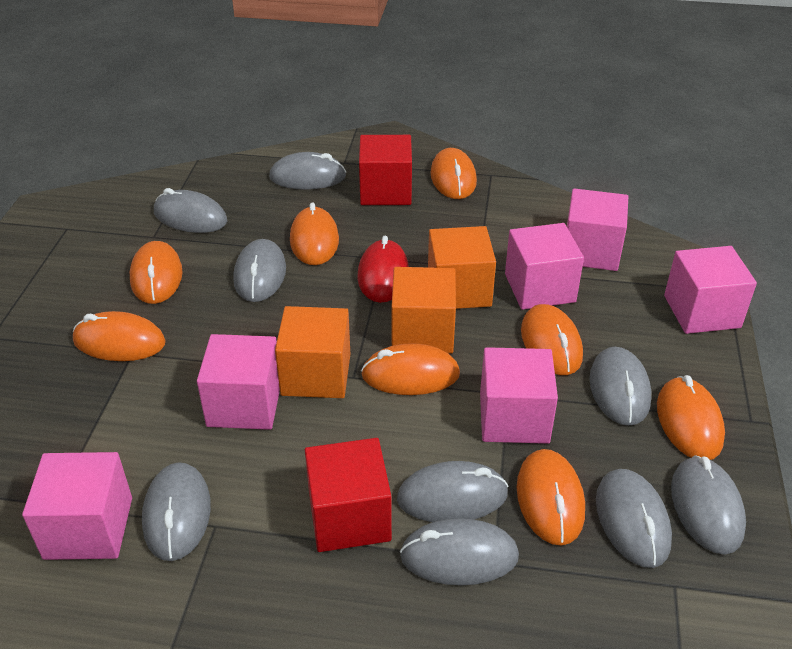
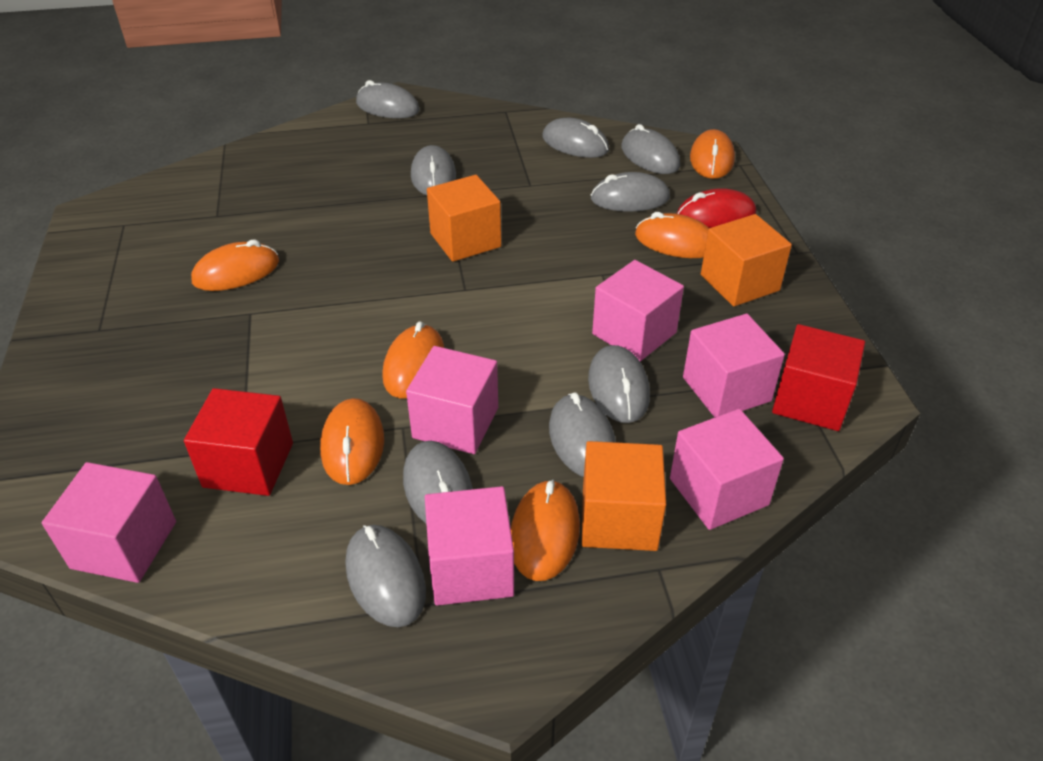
orange mouse: 8 -> 6

